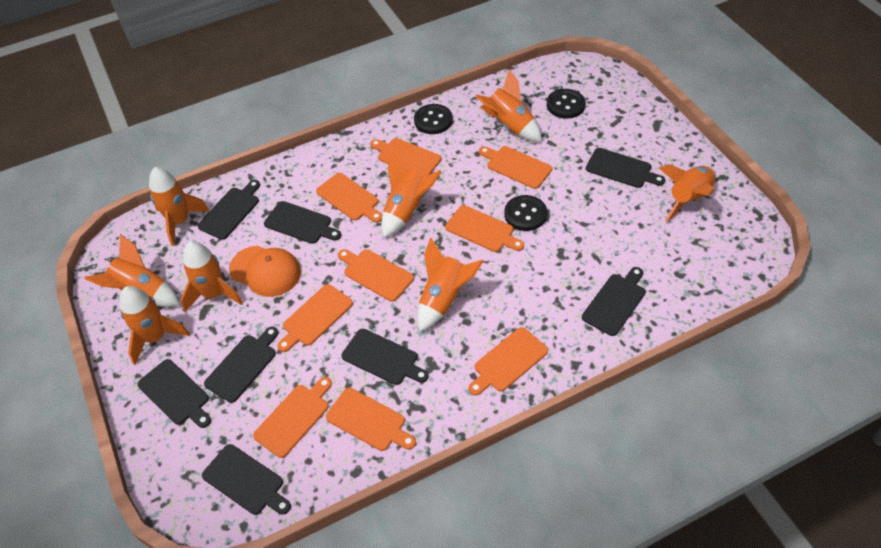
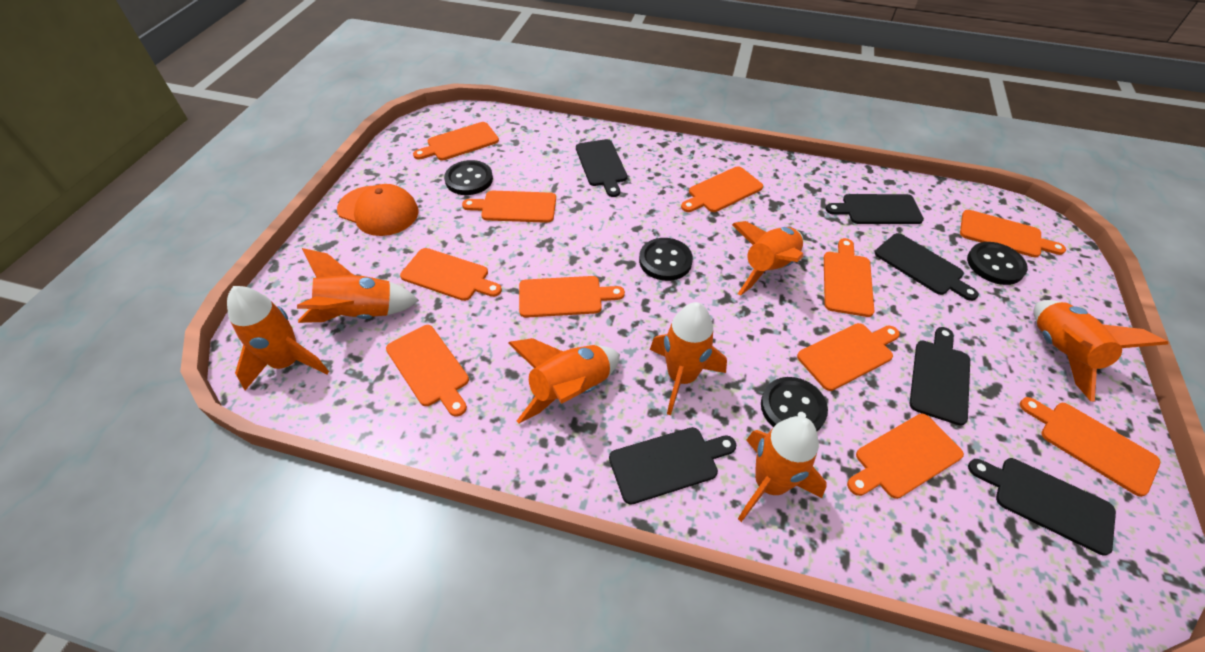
black button: 3 -> 4
black cutting board: 8 -> 6
orange cutting board: 9 -> 11
orange rocket: 8 -> 7

